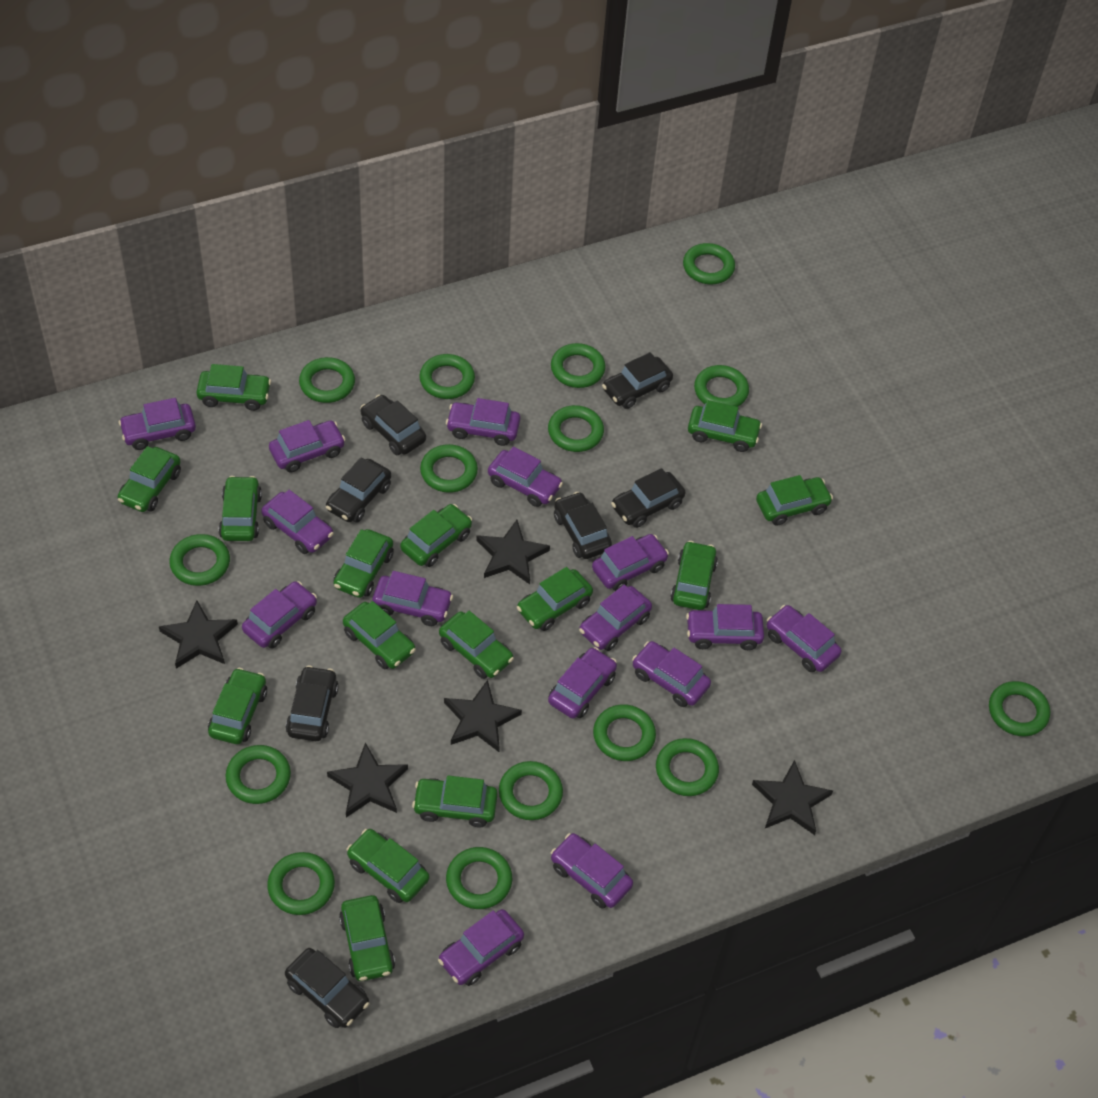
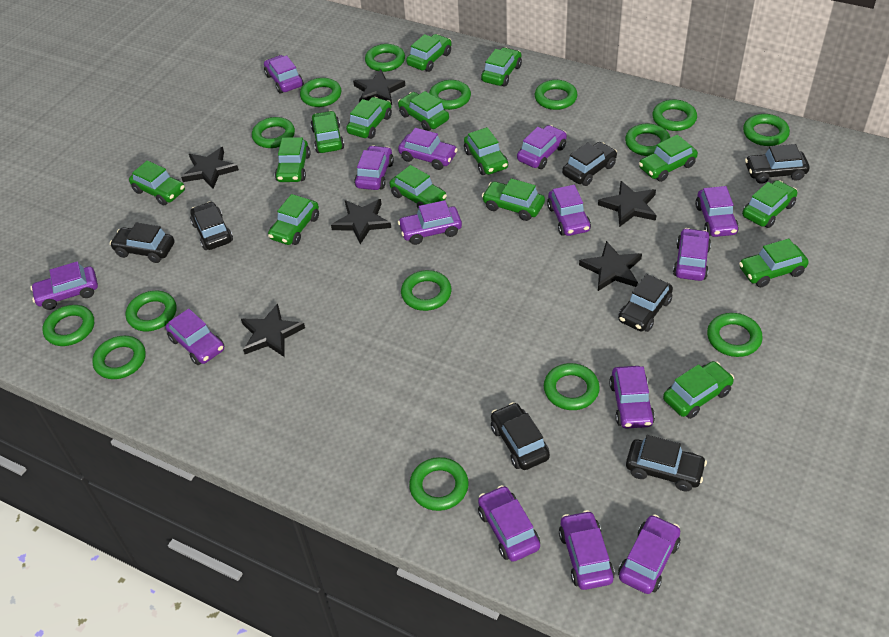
black star: 5 -> 6
purple car: 15 -> 14

